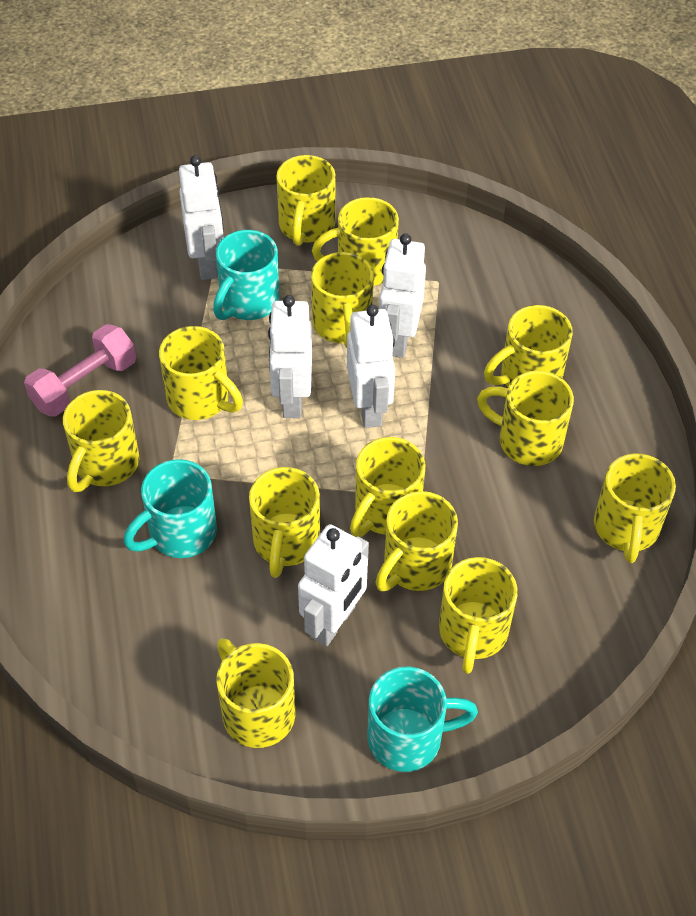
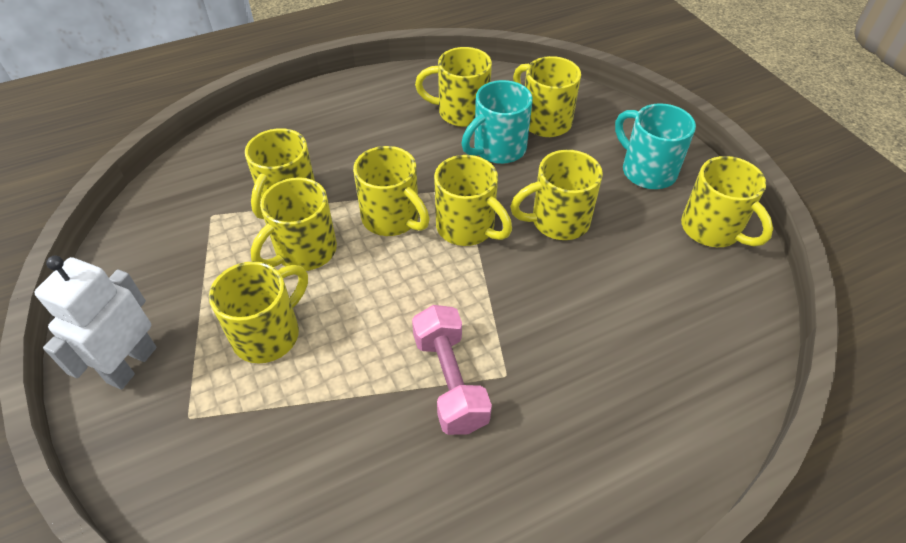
turquoise mug: 3 -> 2
white robot: 5 -> 1
yellow mug: 13 -> 9

